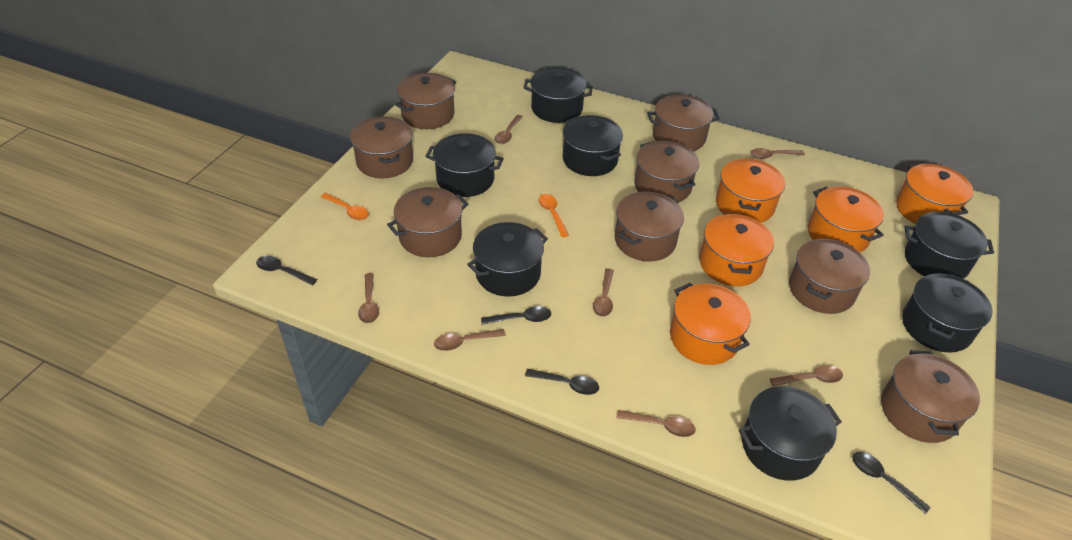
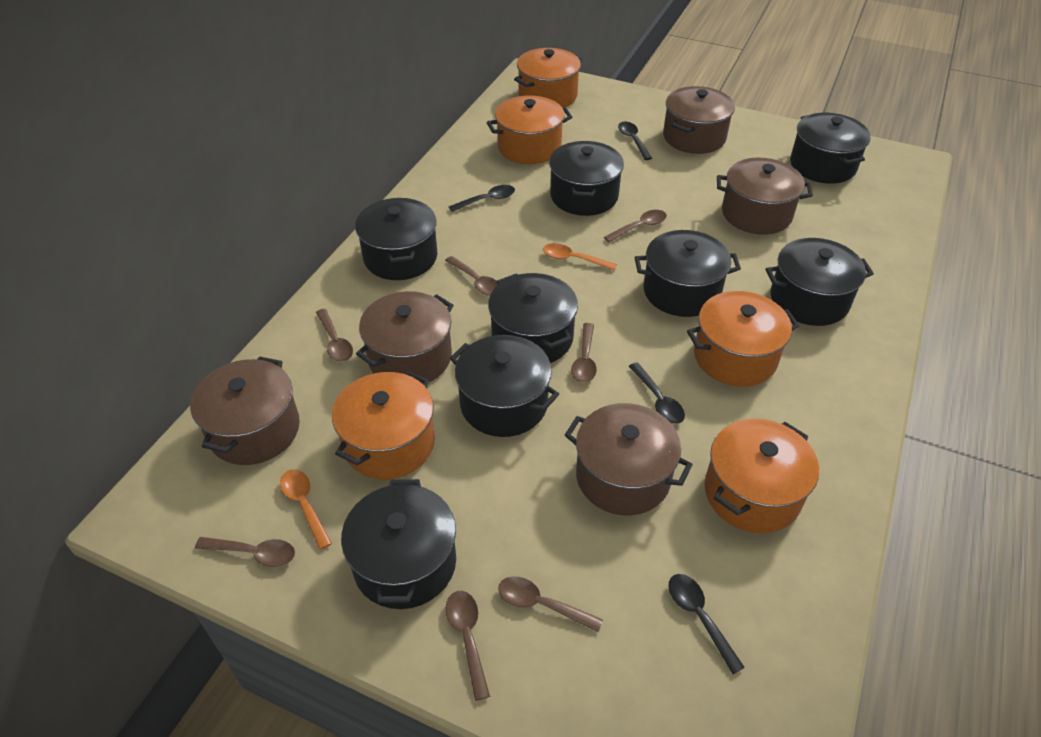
black pot: 7 -> 8
brown pot: 8 -> 5

